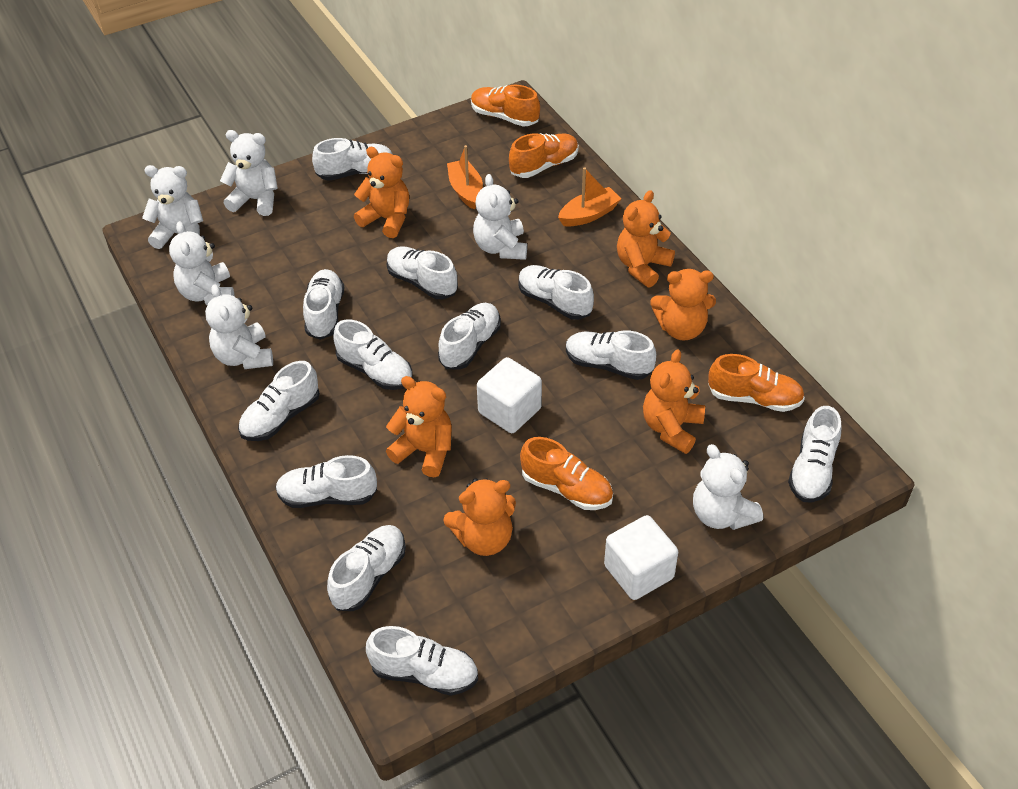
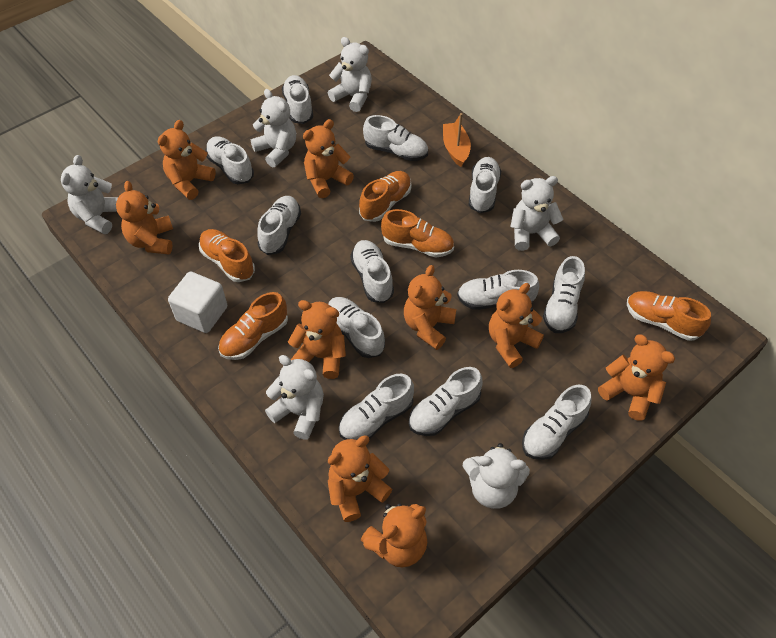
orange boat: 2 -> 1
orange shoe: 4 -> 5
orange teddy bear: 6 -> 9
white cube: 2 -> 1

